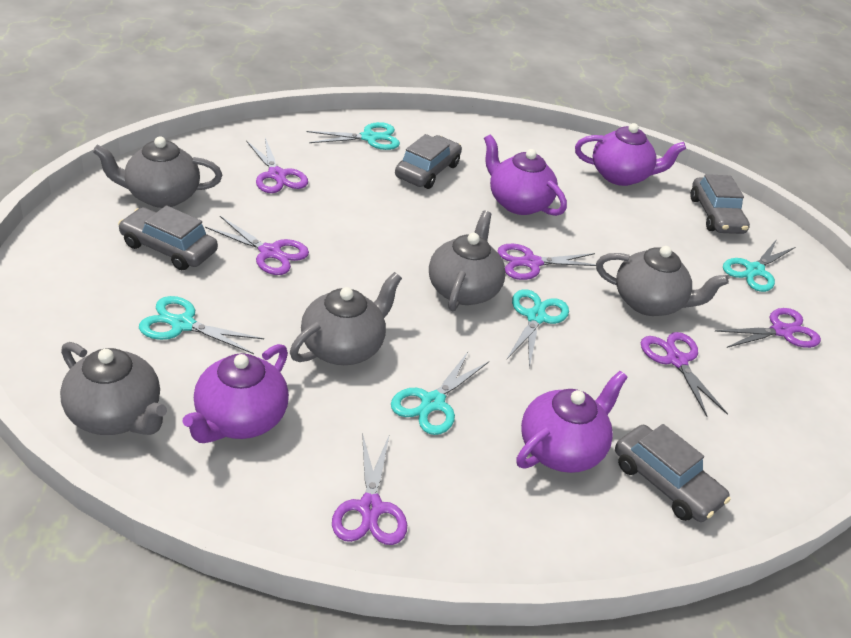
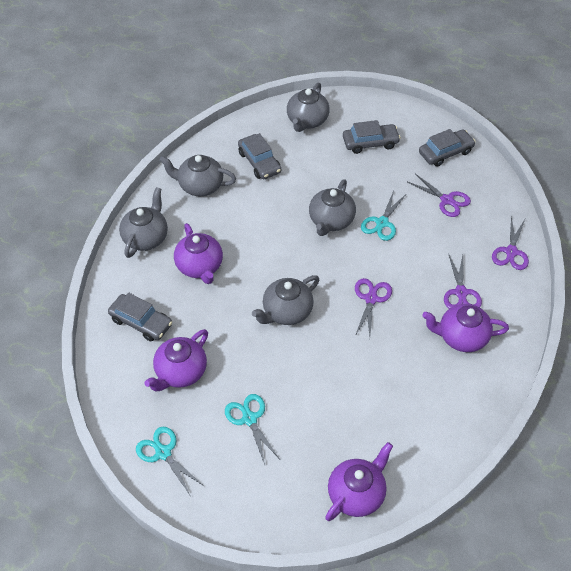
purple scissors: 6 -> 4
turquoise scissors: 5 -> 3

